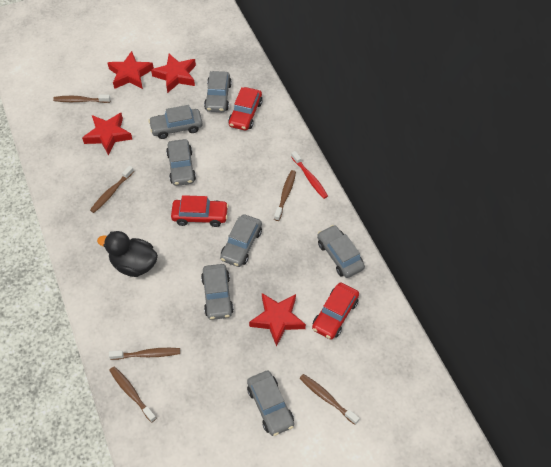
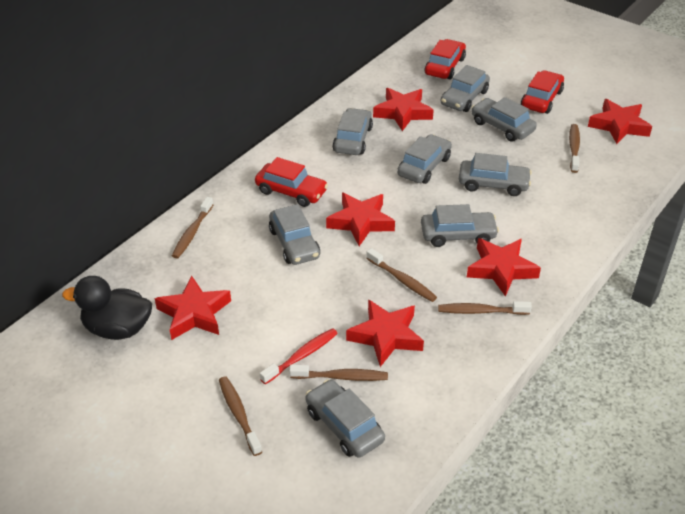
grey car: 7 -> 8
red star: 4 -> 6

